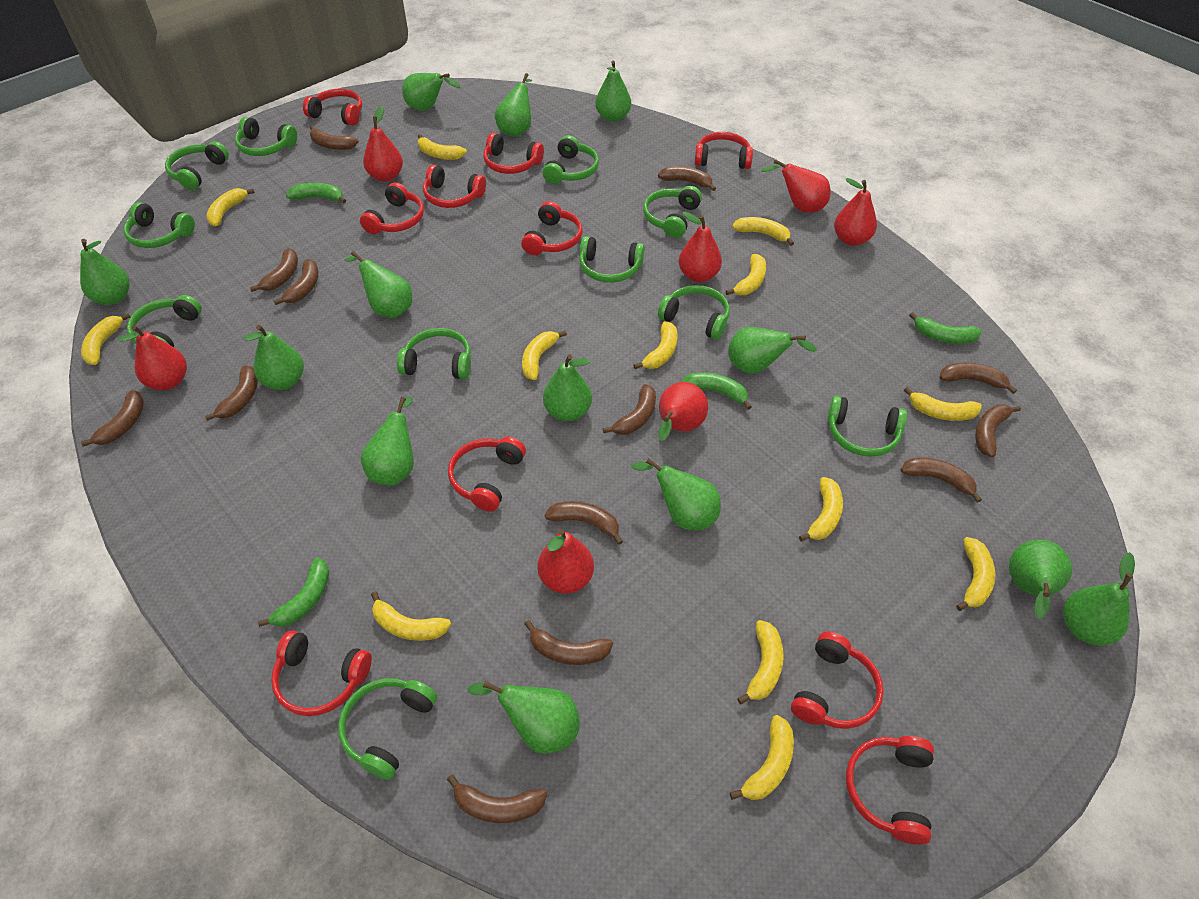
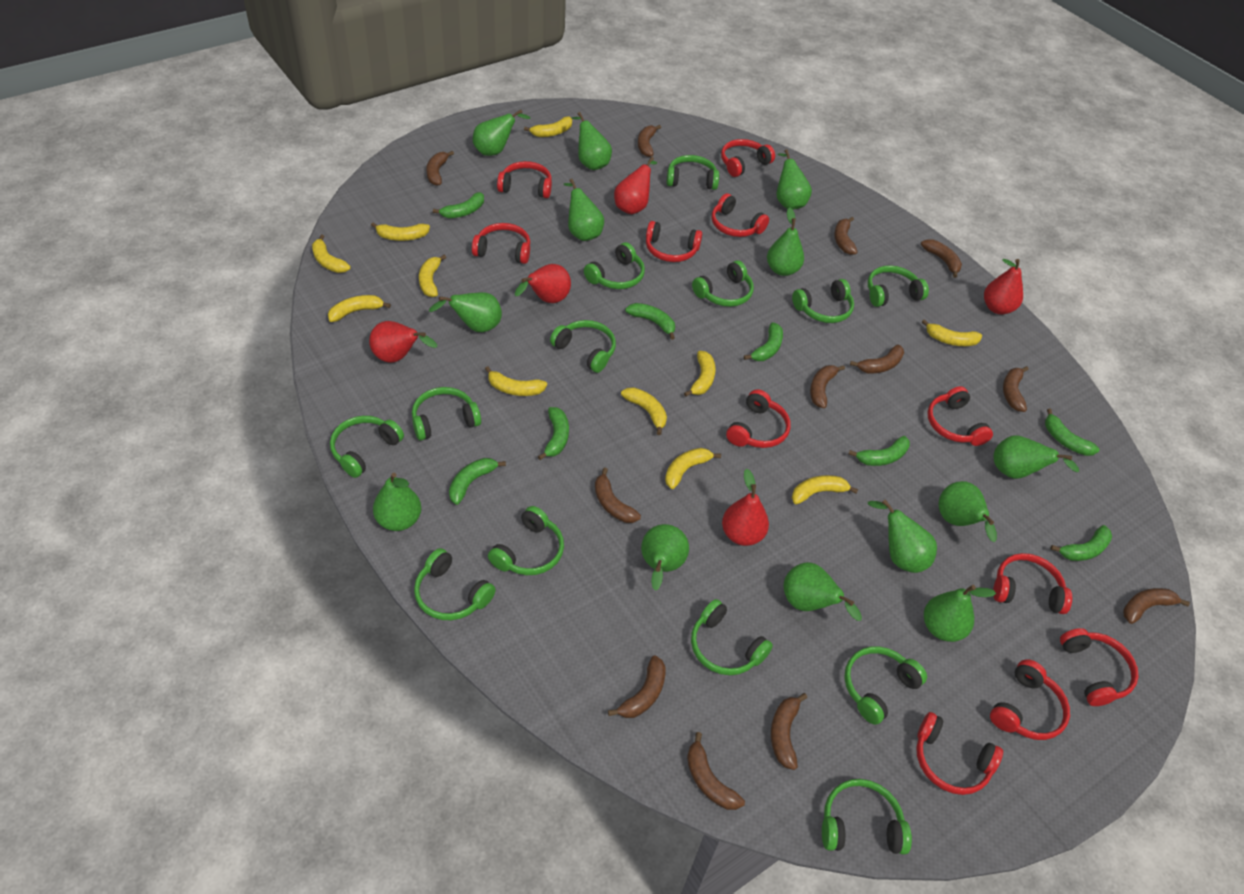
brown banana: 13 -> 12
green banana: 4 -> 8
green headphones: 11 -> 13
red headphones: 10 -> 11
red pear: 7 -> 5
yellow banana: 13 -> 11

